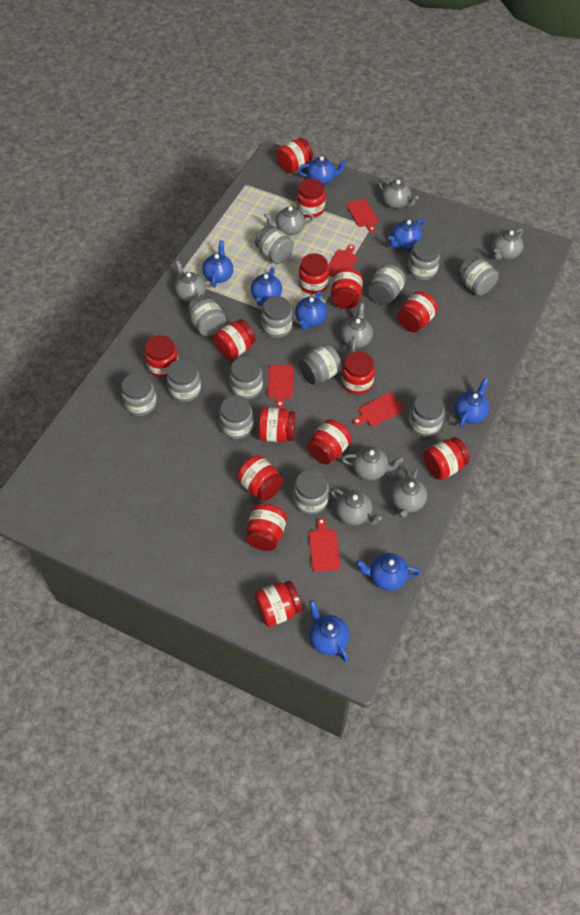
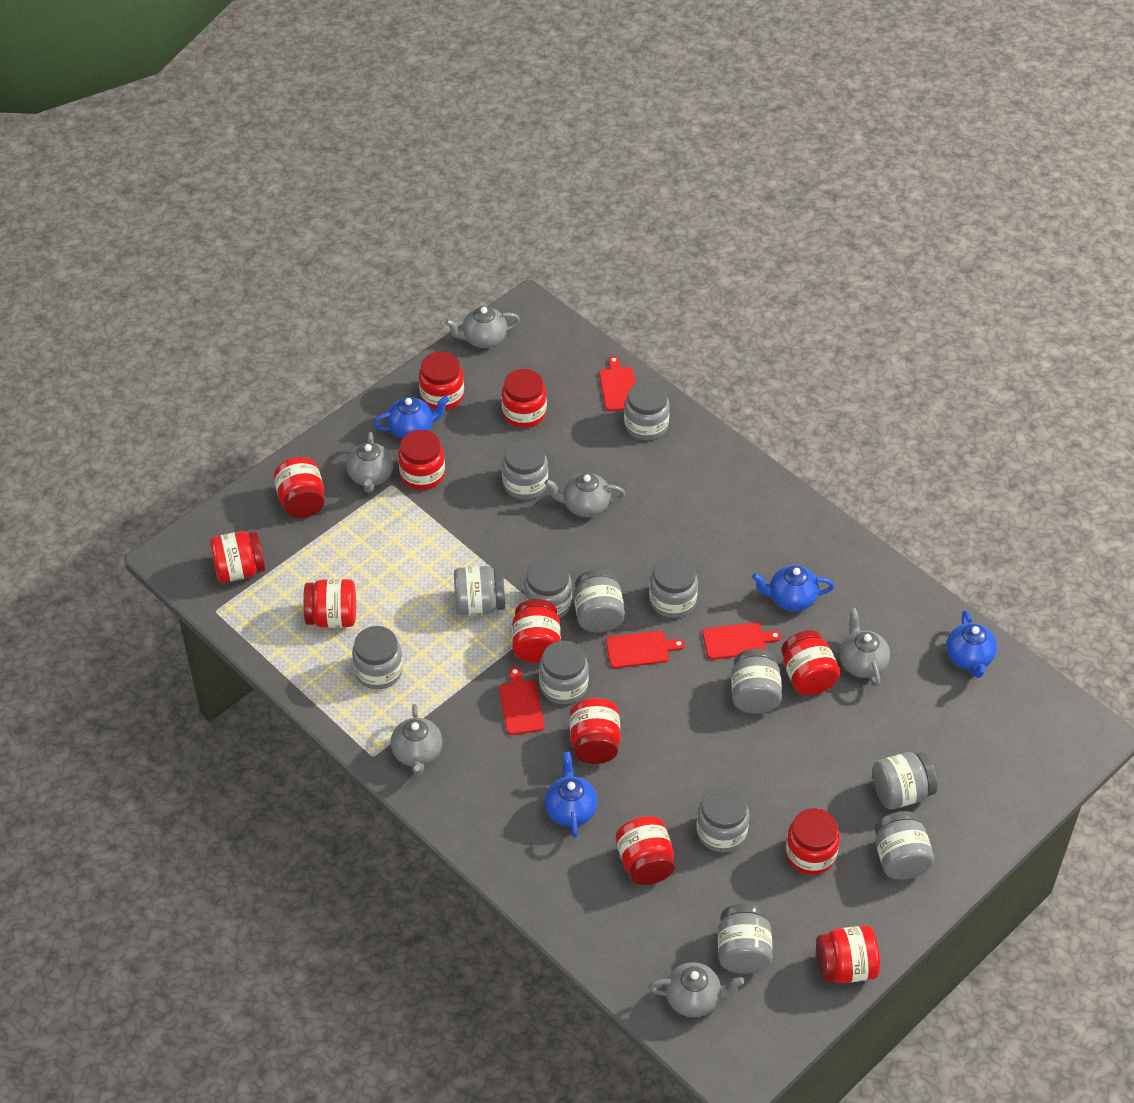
blue teapot: 8 -> 4
grey teapot: 8 -> 6
red cutting board: 5 -> 4
red jar: 14 -> 12

